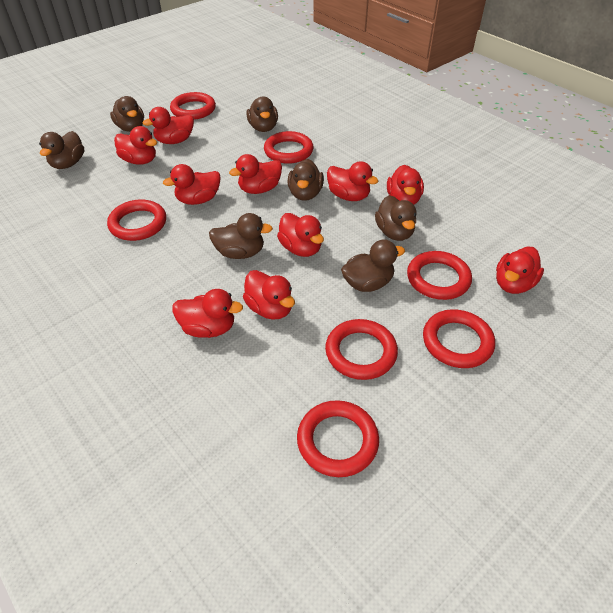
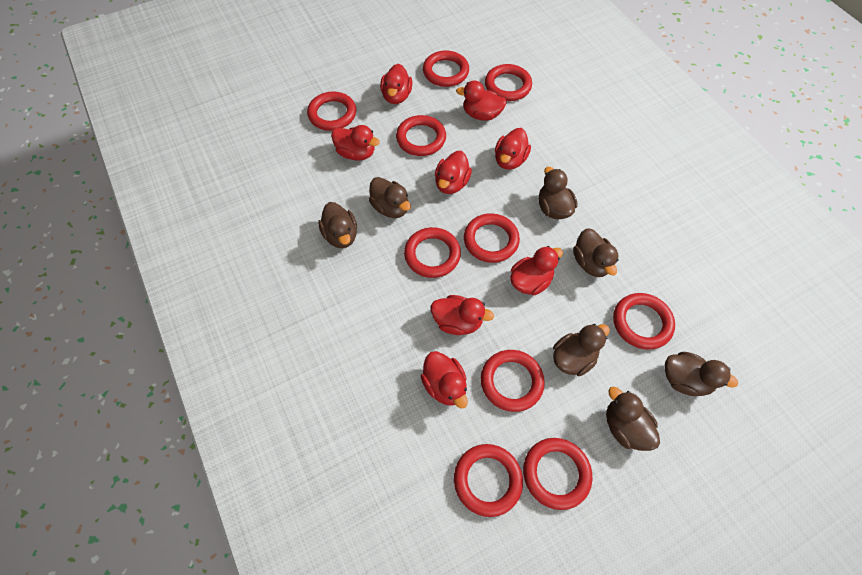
red duck: 10 -> 8
red ring: 7 -> 10

